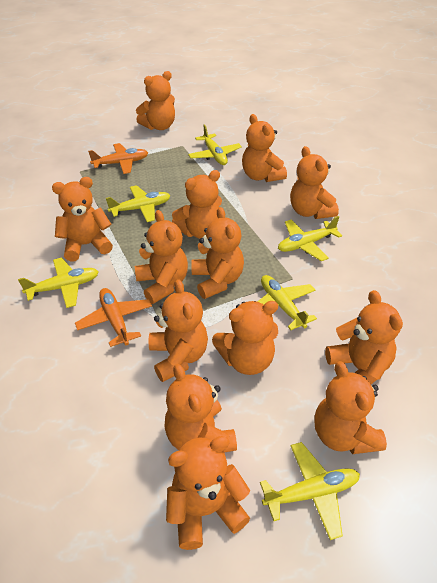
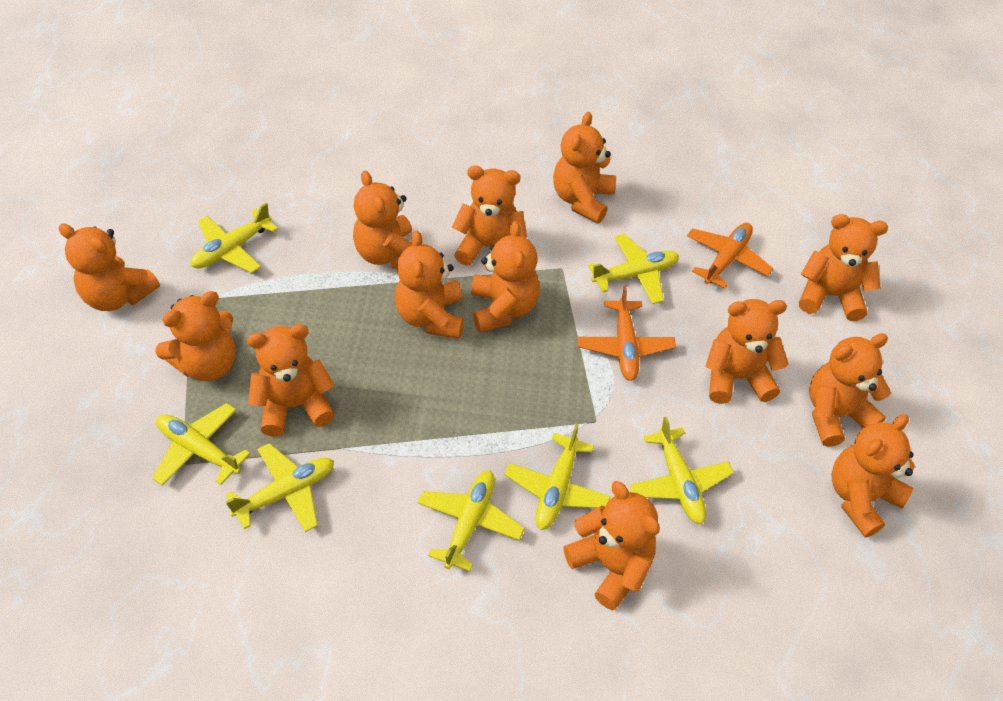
yellow plane: 6 -> 7

